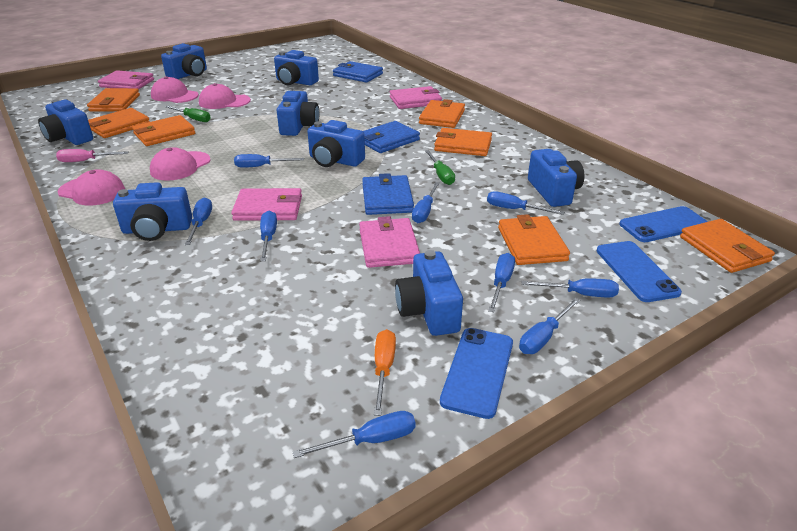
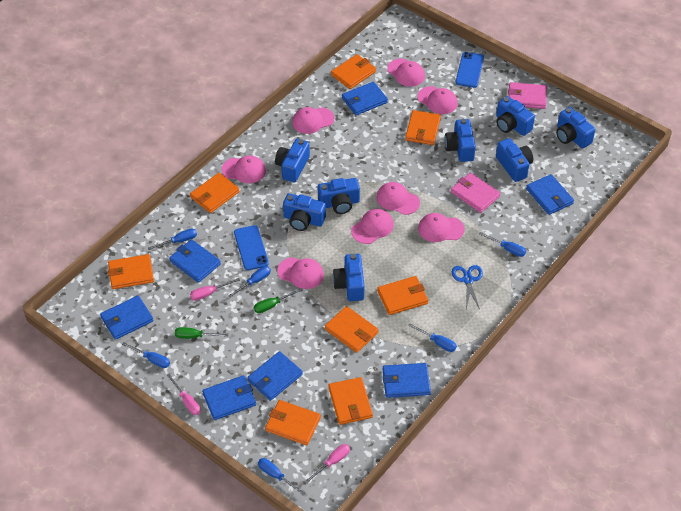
blue phone: 3 -> 2
blue scissors: 0 -> 1
blue screwdriver: 9 -> 6
blue wallet: 3 -> 7
orange screwdriver: 1 -> 0
orange wallet: 7 -> 8
pink cap: 4 -> 8
pink screwdriver: 1 -> 3
pink wallet: 4 -> 2

